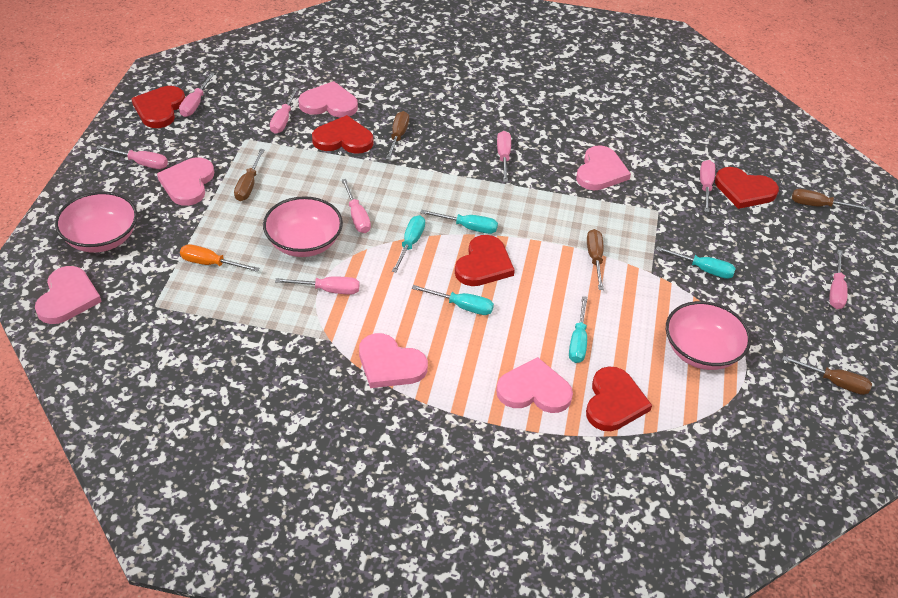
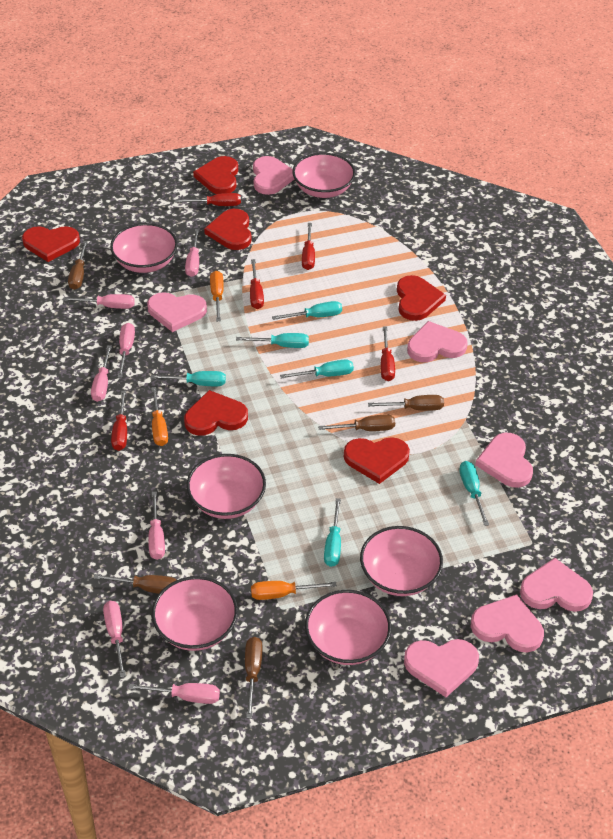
orange screwdriver: 1 -> 3
pink bowl: 3 -> 6
pink heart: 6 -> 7
pink screwdriver: 8 -> 7
red heart: 5 -> 6
red screwdriver: 0 -> 5
turquoise screwdriver: 5 -> 6

